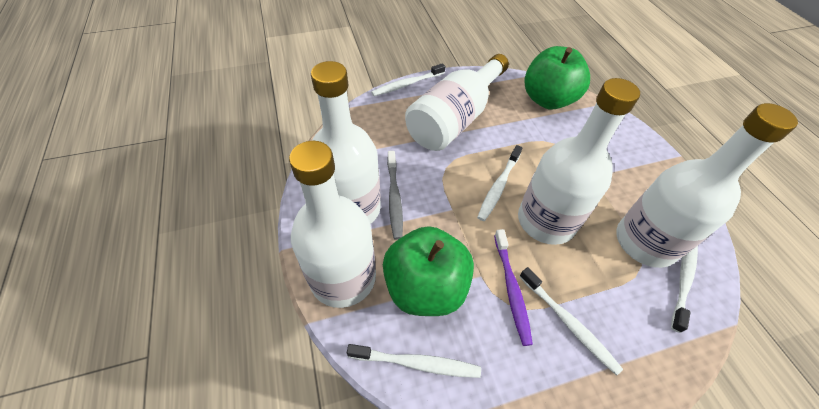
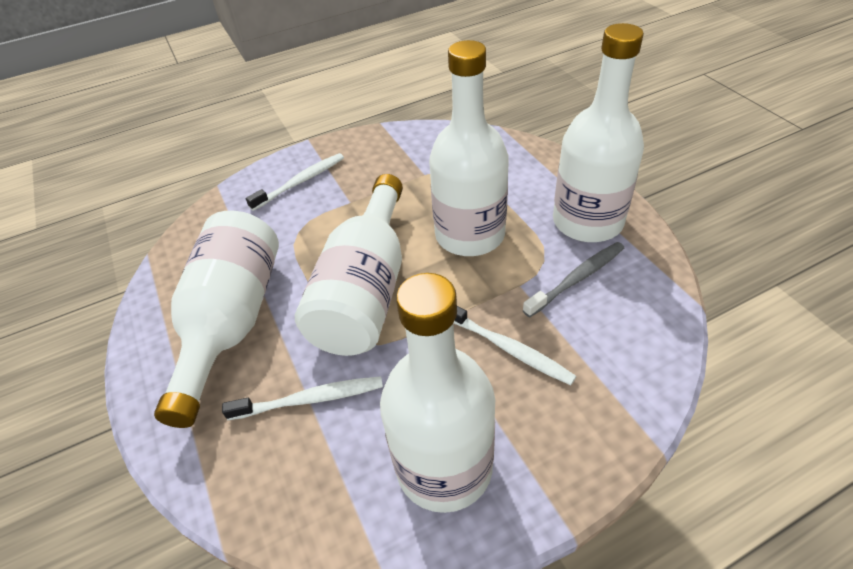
green apple: 2 -> 0
purple toothbrush: 1 -> 0
white toothbrush: 5 -> 3

